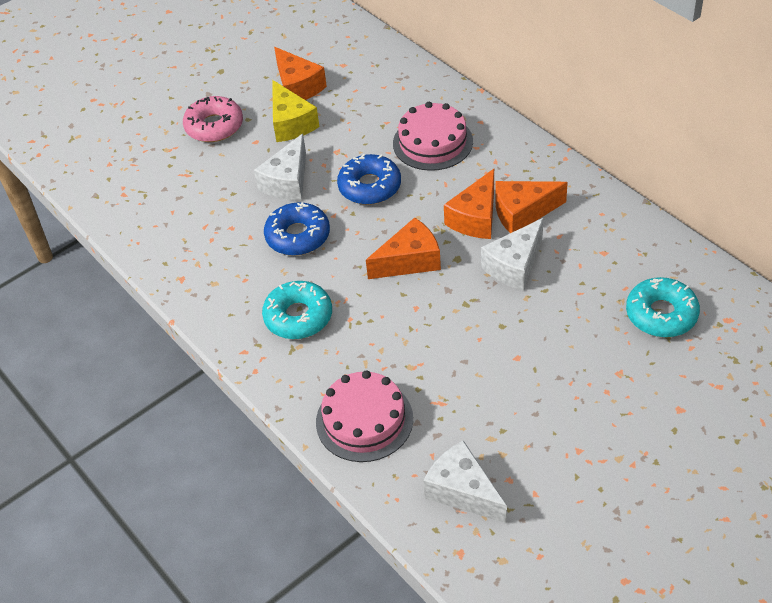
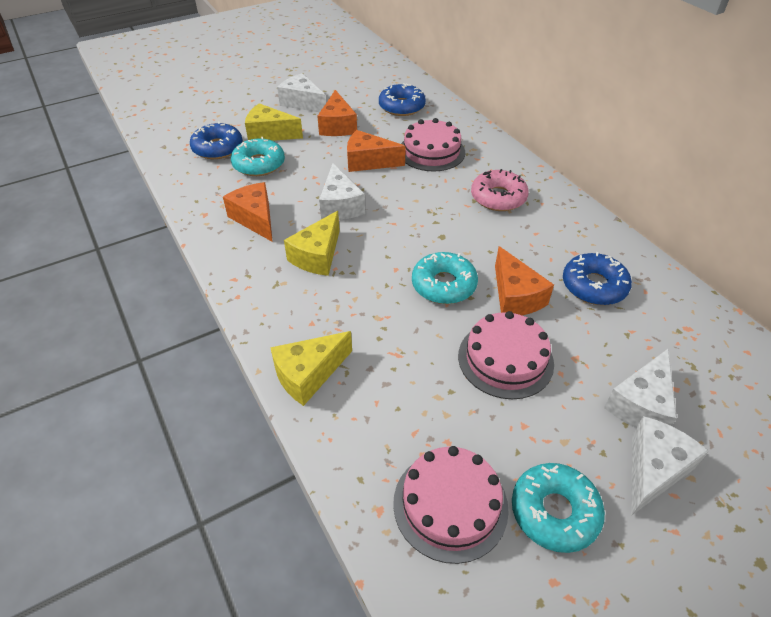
blue donut: 2 -> 3
pink cake: 2 -> 3
turquoise donut: 2 -> 3
white cheese: 3 -> 4
yellow cheese: 1 -> 3

